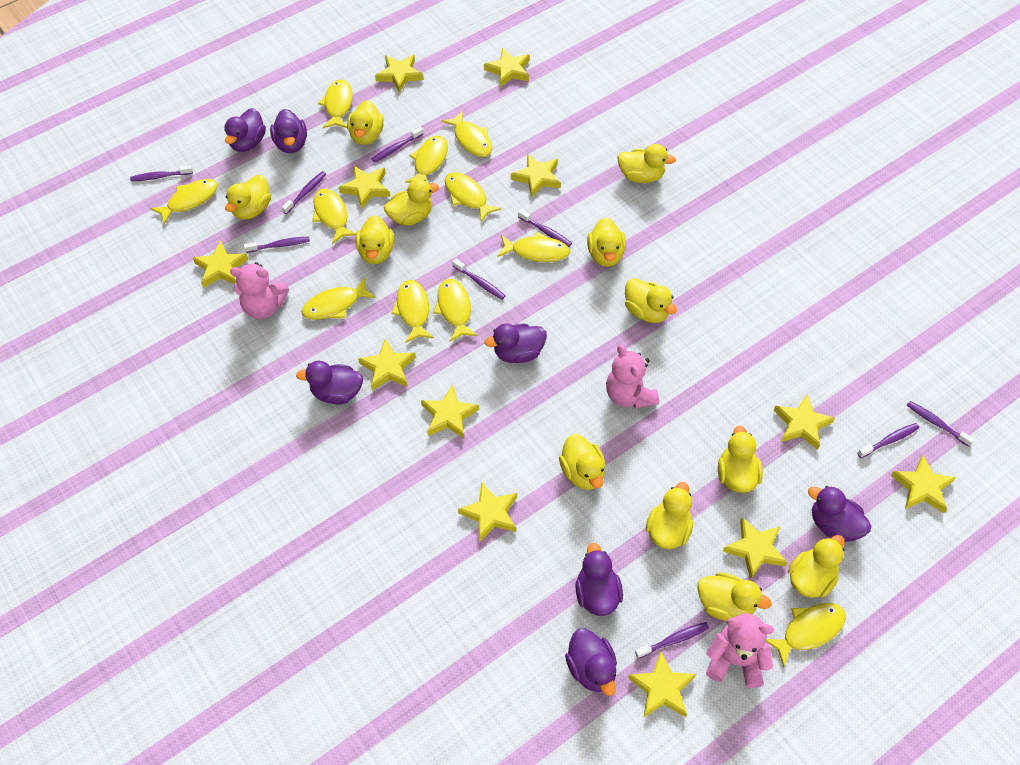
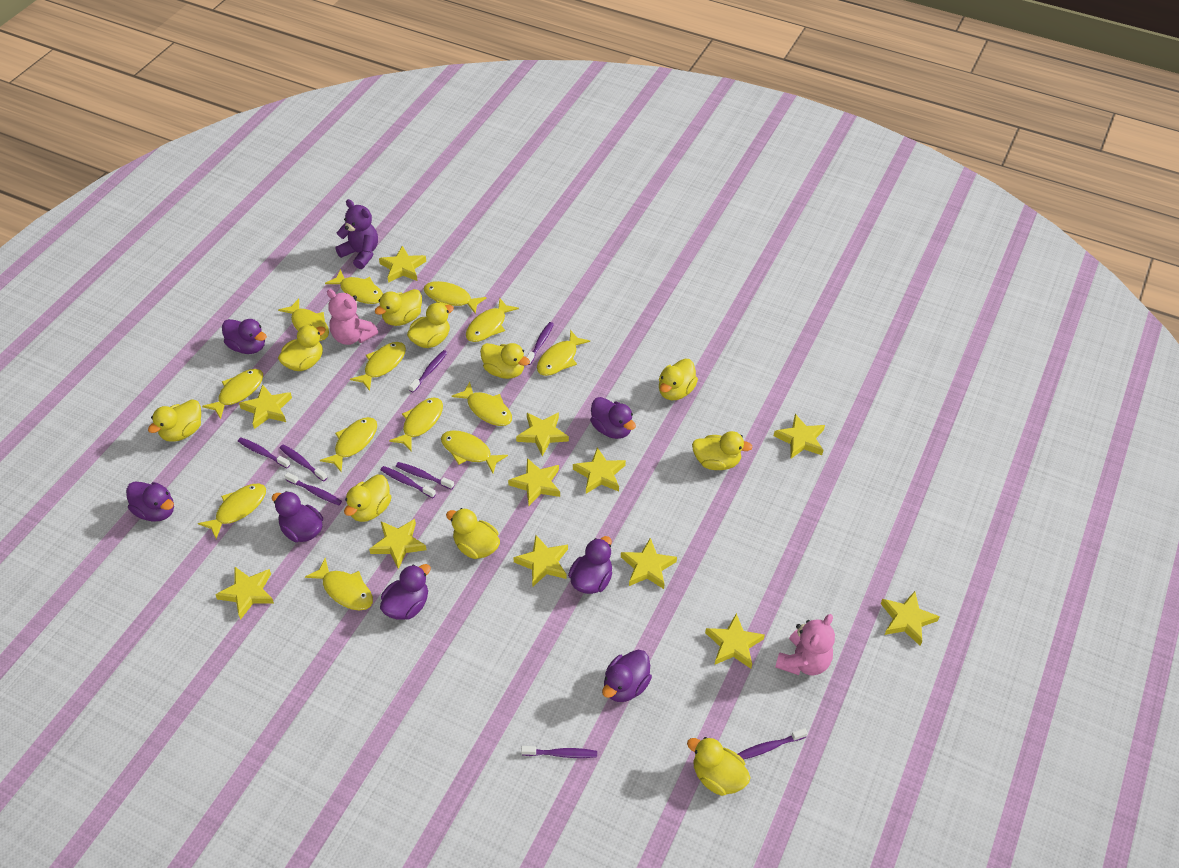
pink teddy bear: 3 -> 2
purple teddy bear: 0 -> 1
yellow duck: 12 -> 10
yellow fish: 11 -> 13

